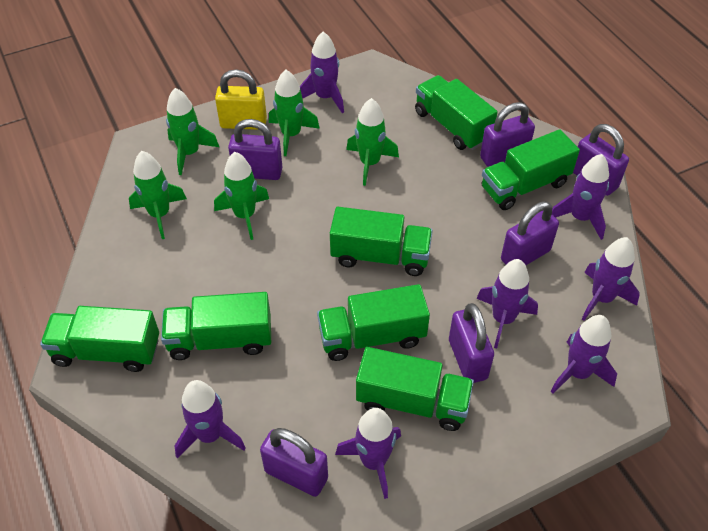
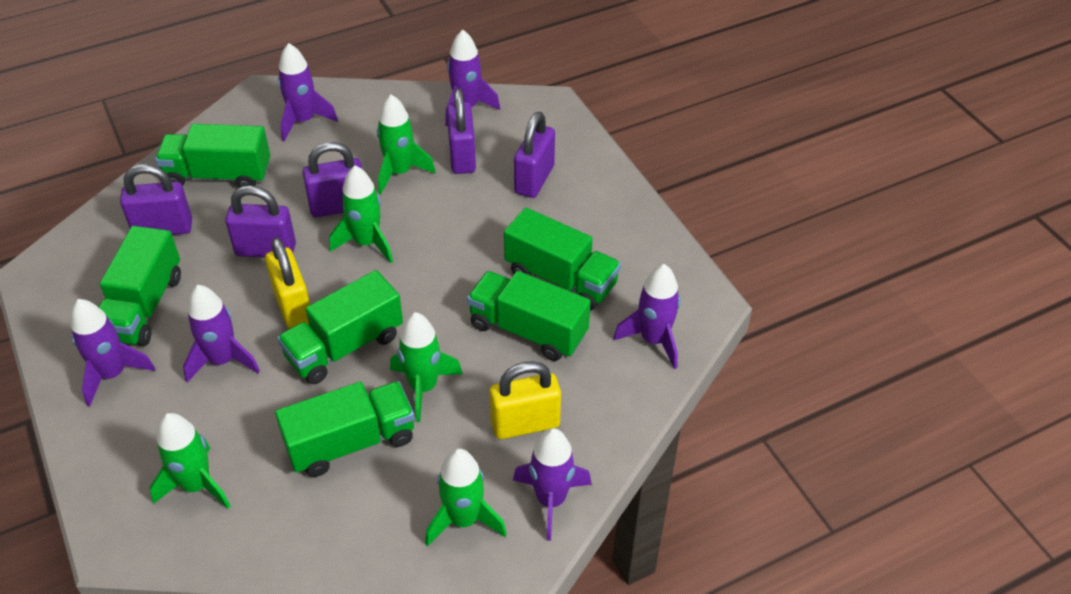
green truck: 7 -> 6
purple padlock: 6 -> 5
purple rocket: 7 -> 6
yellow padlock: 1 -> 2

